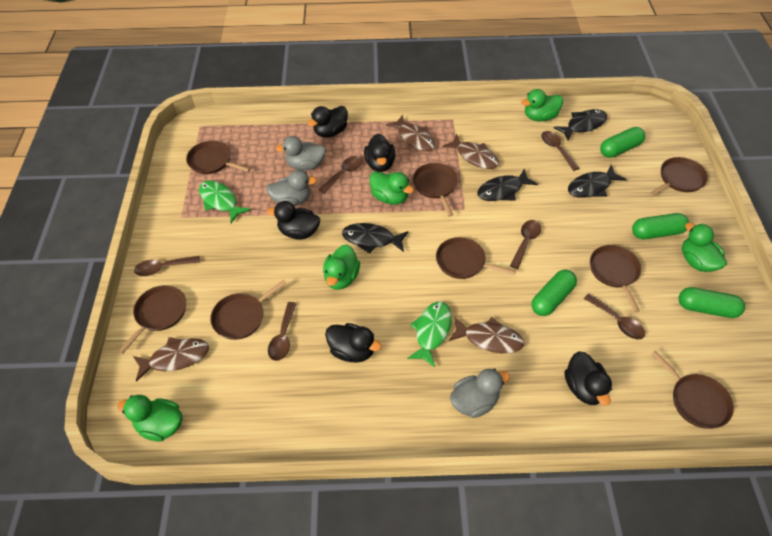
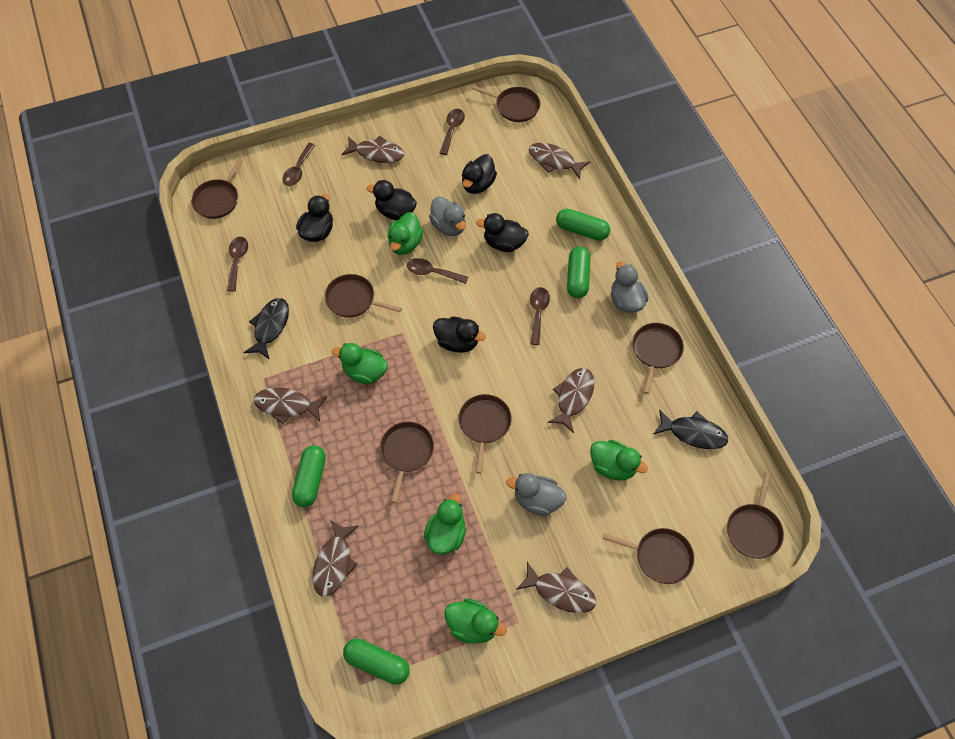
black fish: 4 -> 2
brown fish: 4 -> 6
brown spoon: 6 -> 5
green fish: 2 -> 0

